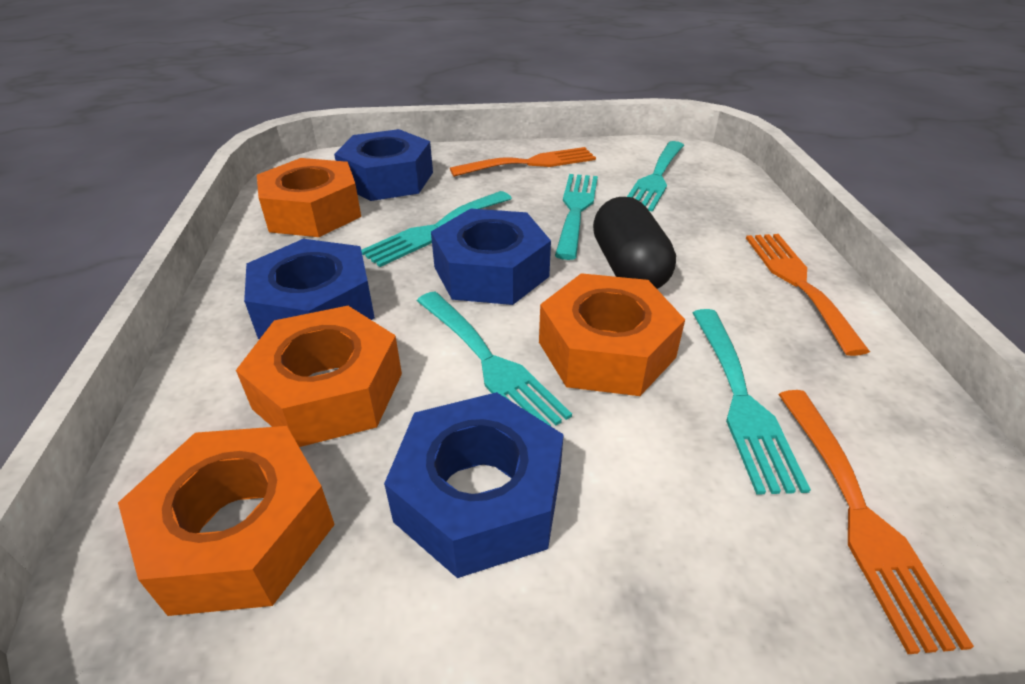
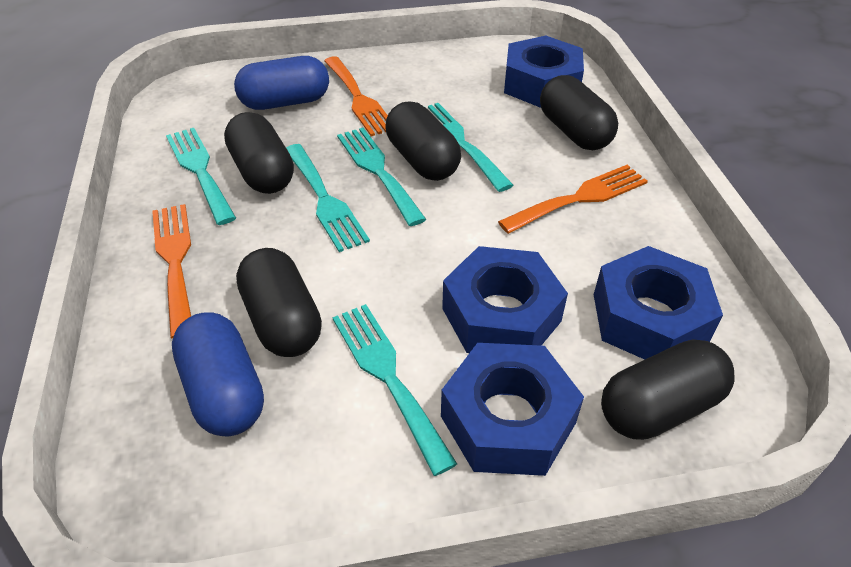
black capsule: 1 -> 5
blue capsule: 0 -> 2
orange nut: 4 -> 0

